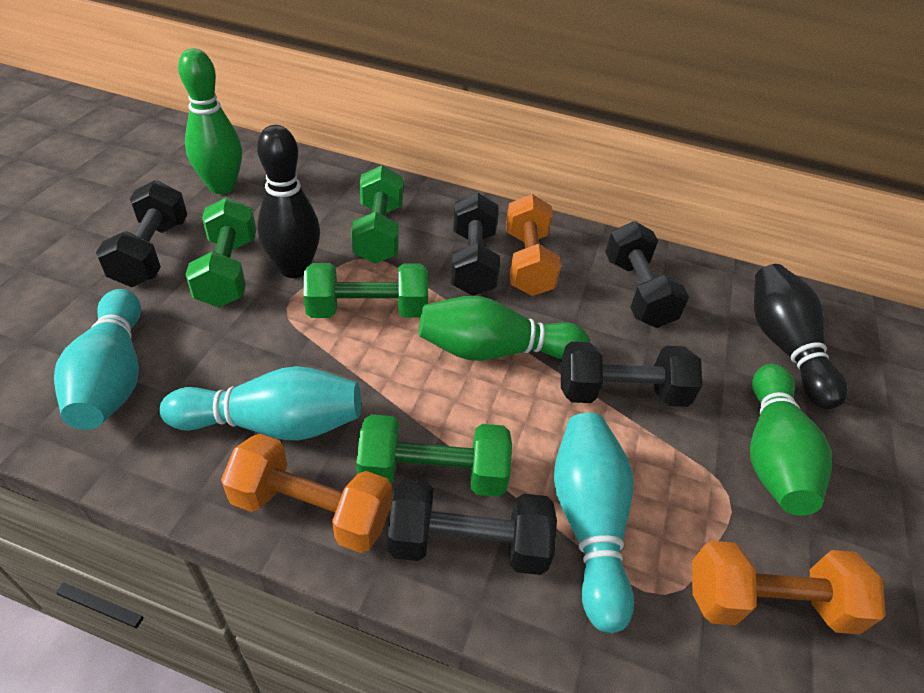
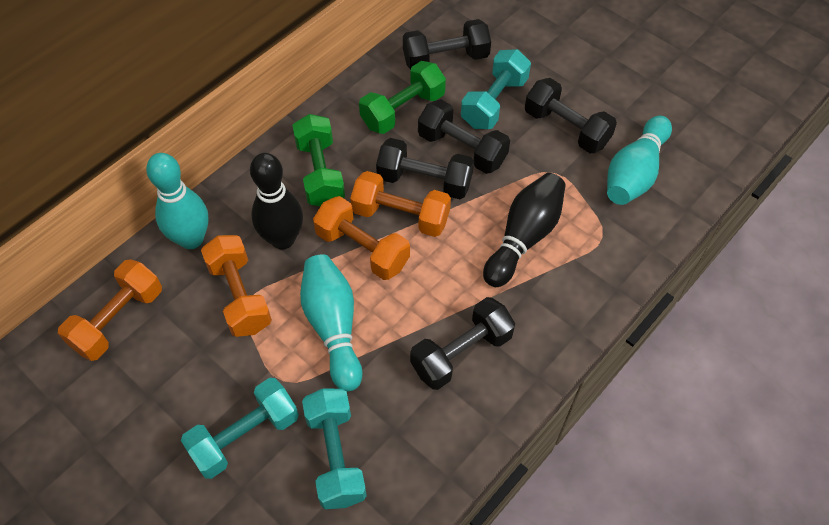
green bowling pin: 3 -> 0
green dumbbell: 4 -> 2
orange dumbbell: 3 -> 4
turquoise dumbbell: 0 -> 3

